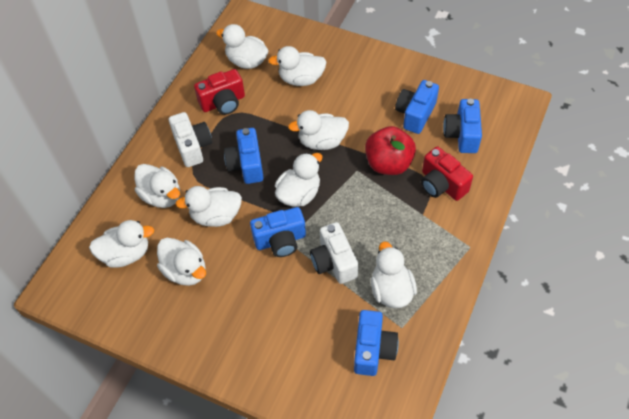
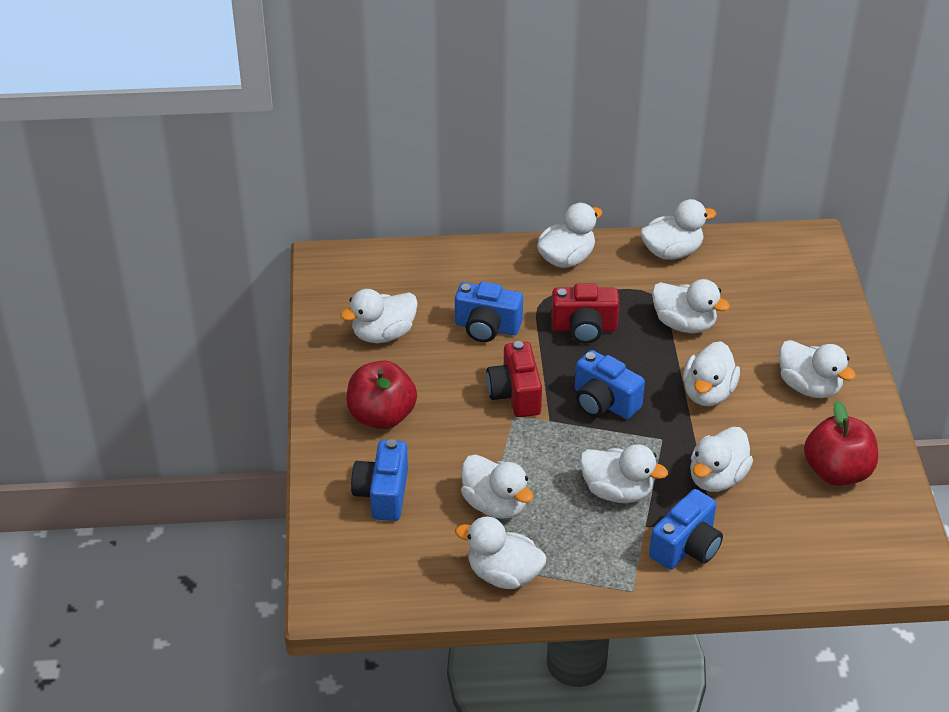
blue camera: 5 -> 4
red apple: 1 -> 2
white camera: 2 -> 0
white duck: 9 -> 10

